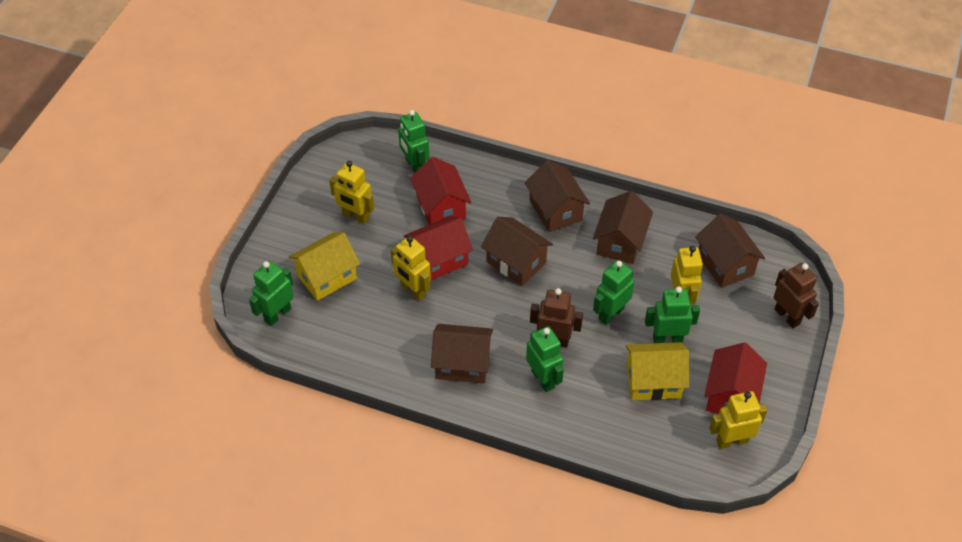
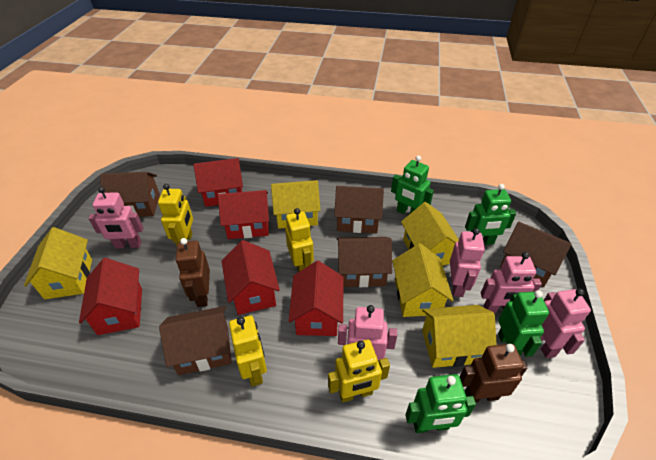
green robot: 5 -> 4
pink robot: 0 -> 5
red house: 3 -> 5
yellow house: 2 -> 5

